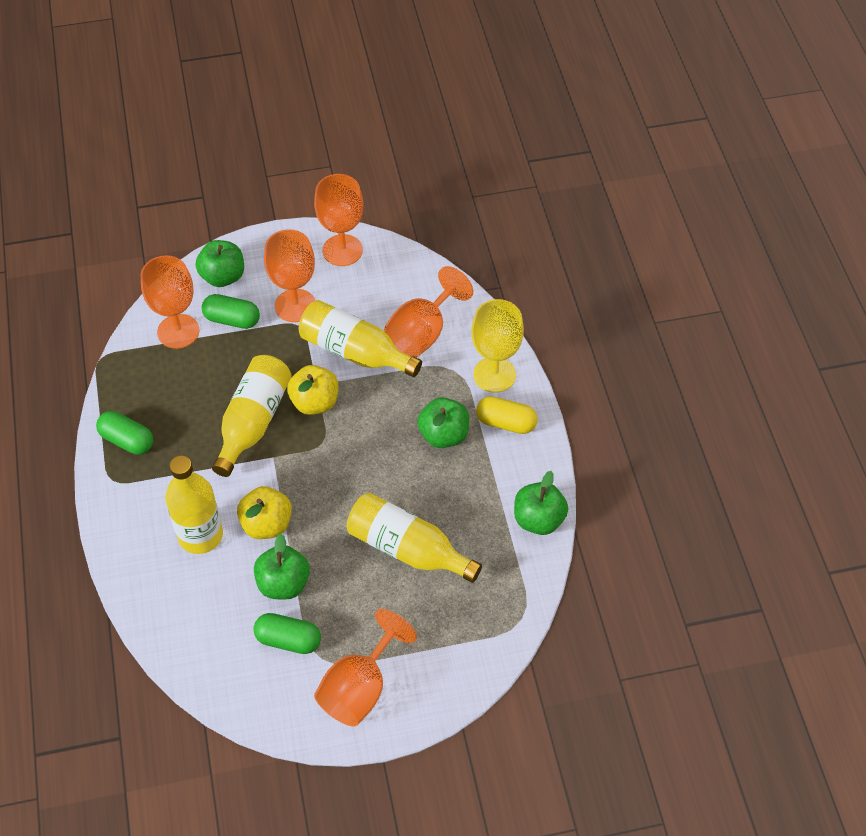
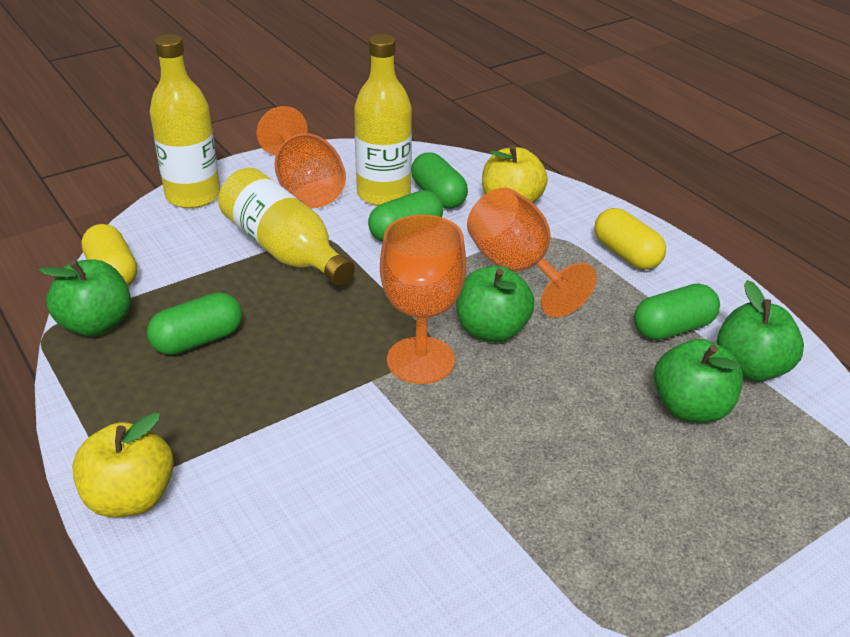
green capsule: 3 -> 4
orange goblet: 5 -> 3
yellow bottle: 4 -> 3
yellow capsule: 1 -> 2
yellow goblet: 1 -> 0

